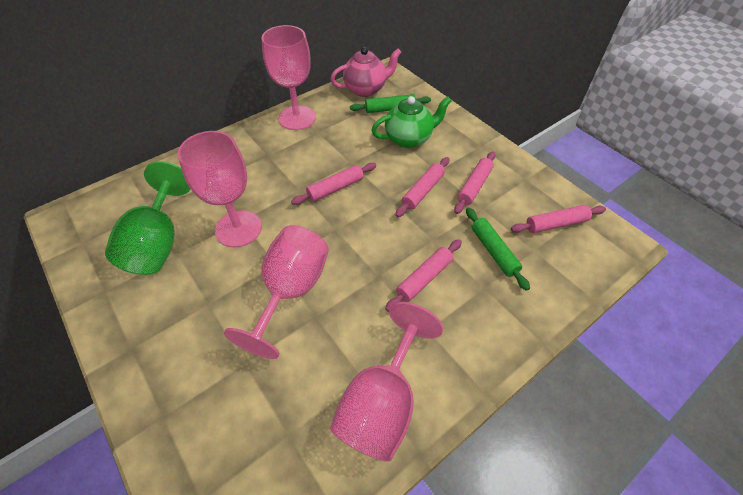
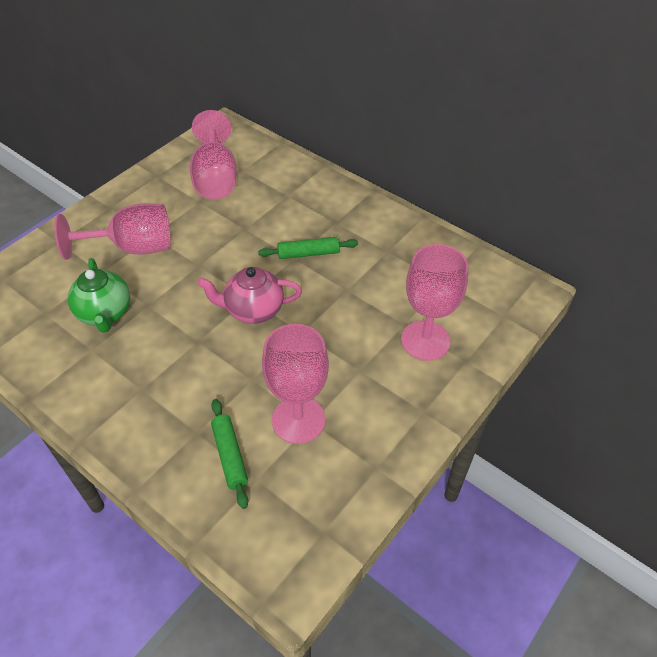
green goblet: 1 -> 0
pink rolling pin: 5 -> 0

